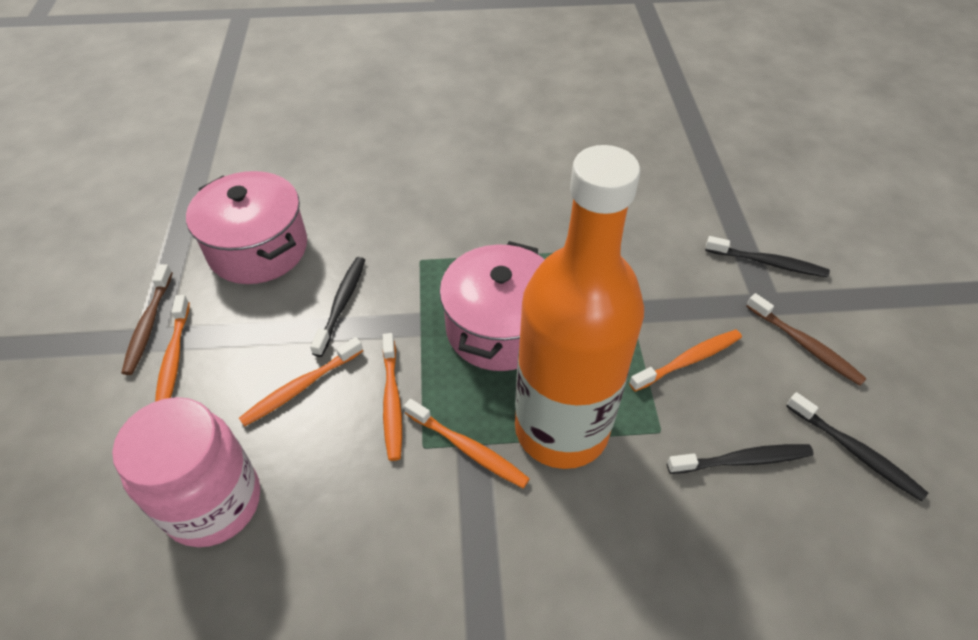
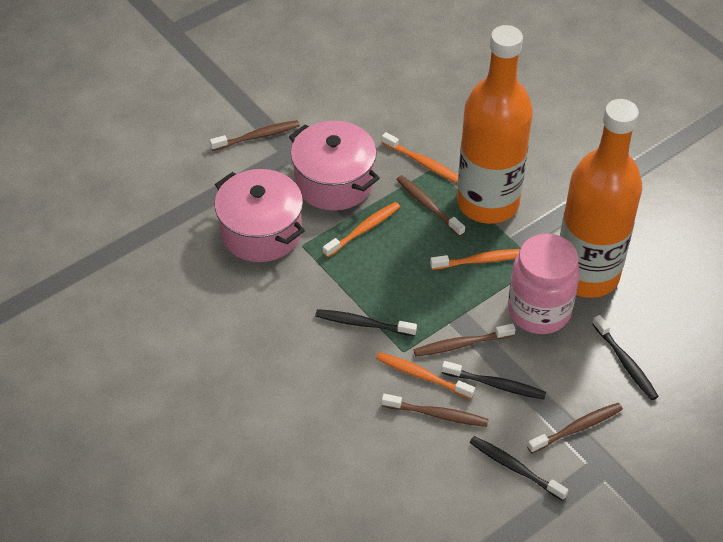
brown toothbrush: 2 -> 5
orange bottle: 1 -> 2
orange toothbrush: 5 -> 4

